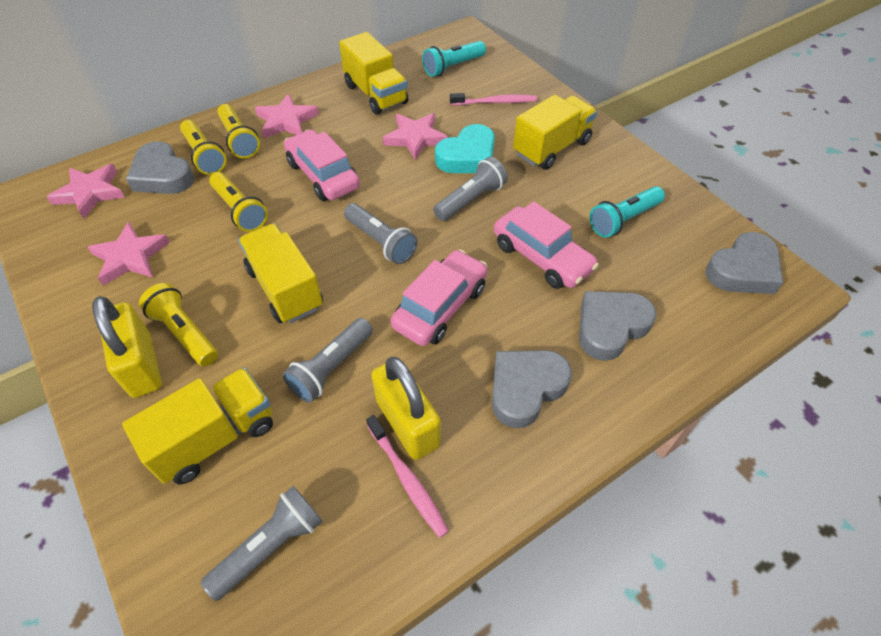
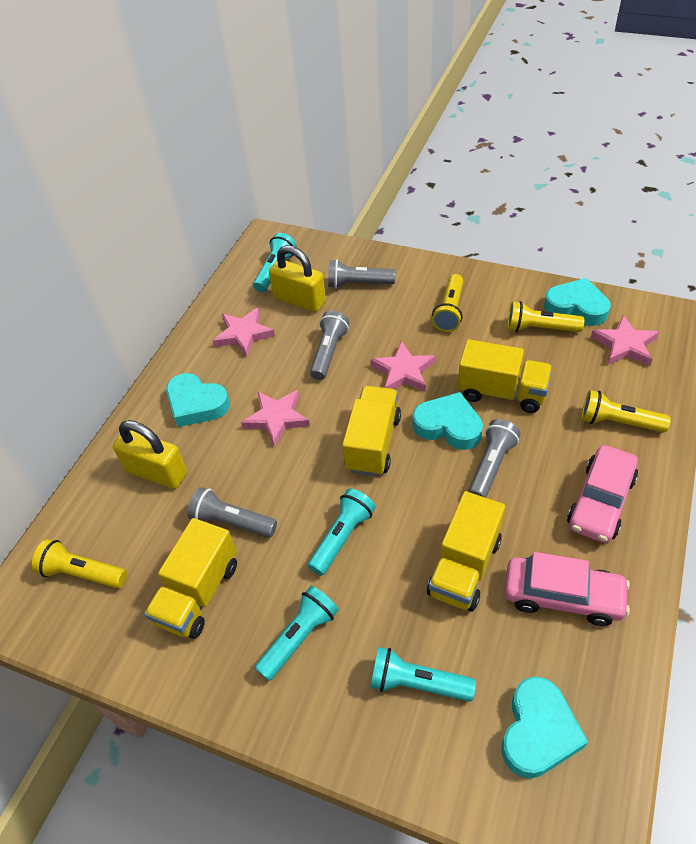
grey heart: 4 -> 0
pink car: 3 -> 2
pink toothbrush: 2 -> 0
turquoise flashlight: 2 -> 4
turquoise heart: 1 -> 4

